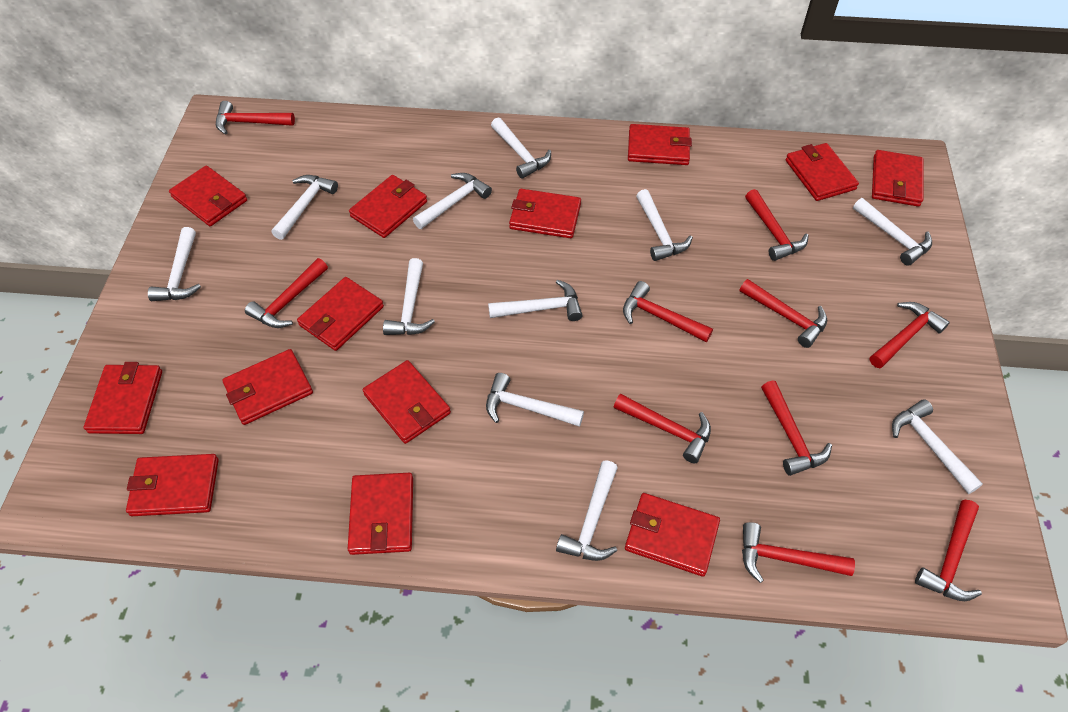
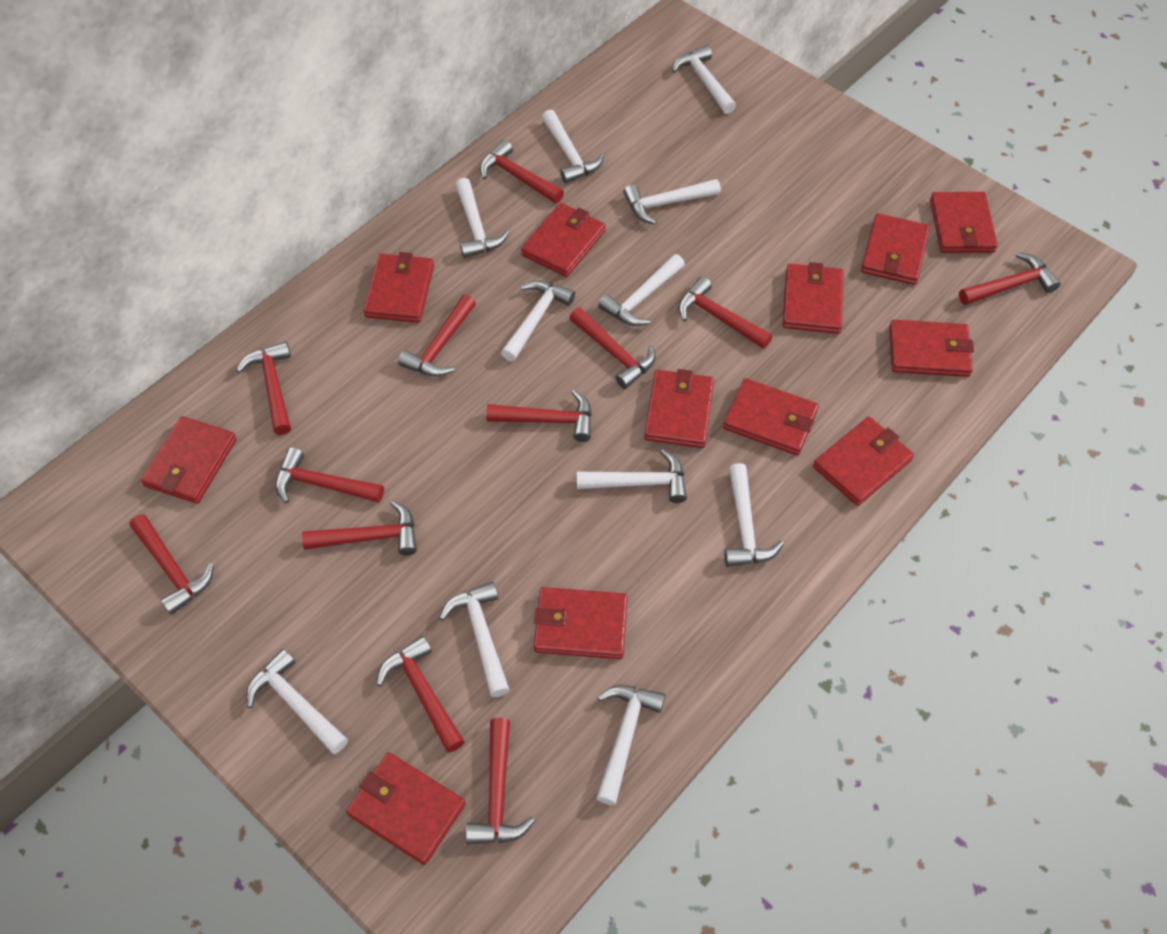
red hammer: 10 -> 12
red wallet: 13 -> 12

